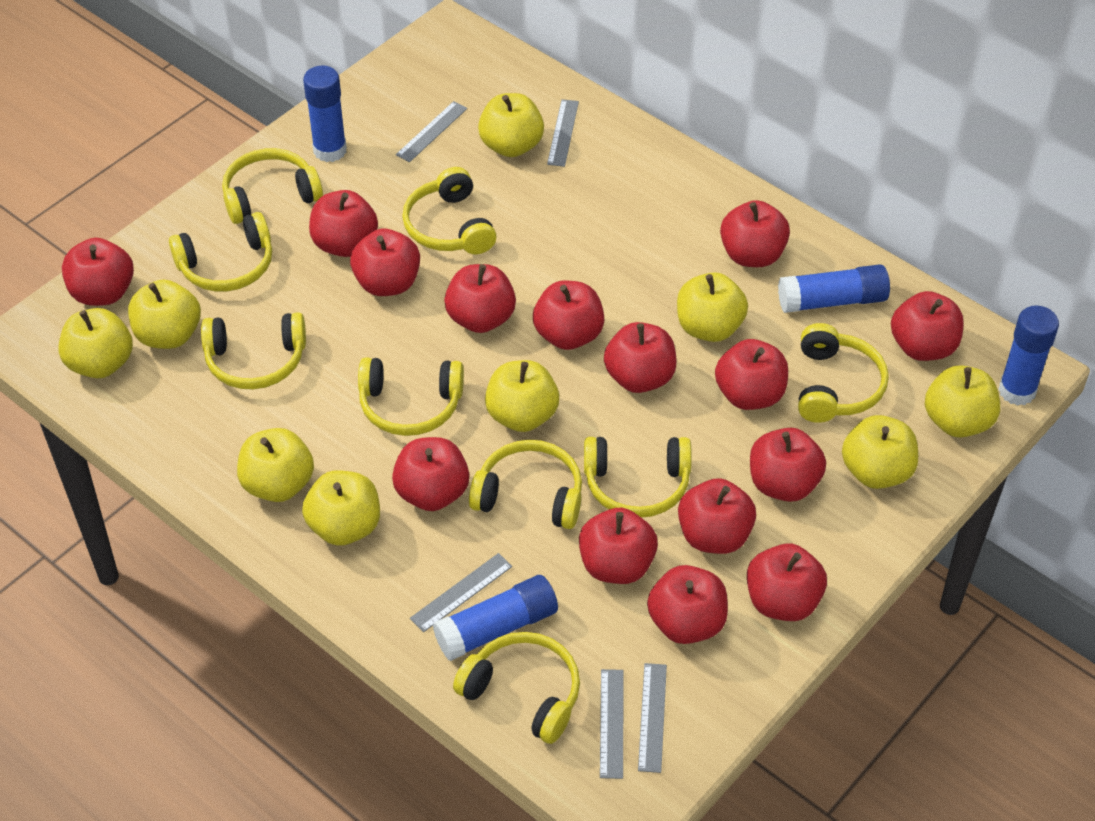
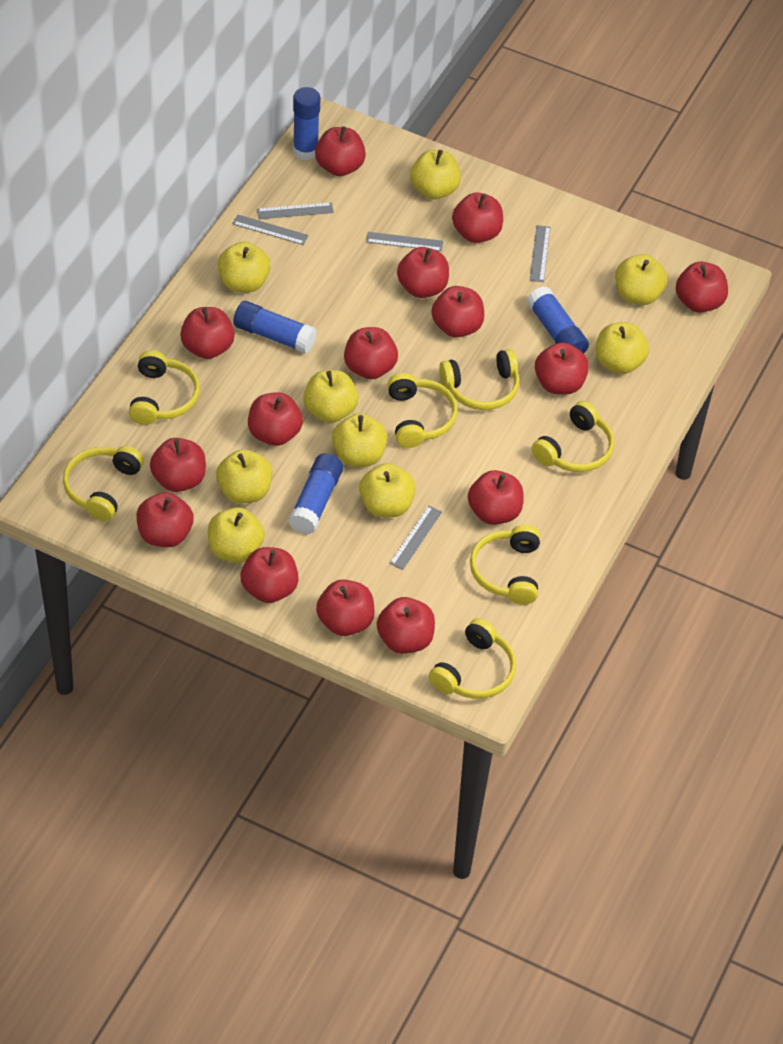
yellow headphones: 9 -> 7

